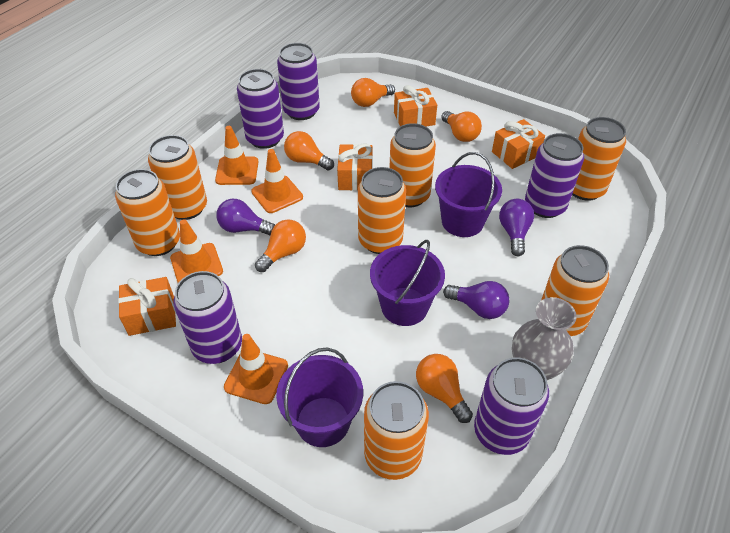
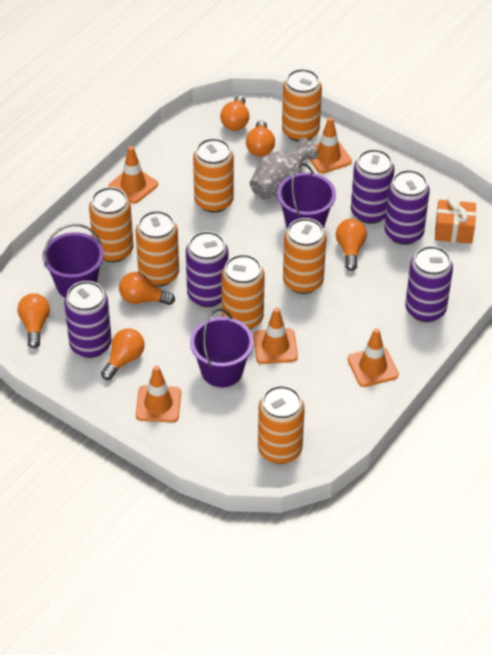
orange gift: 4 -> 1
orange light bulb: 5 -> 6
orange traffic cone: 4 -> 5
purple light bulb: 3 -> 0

